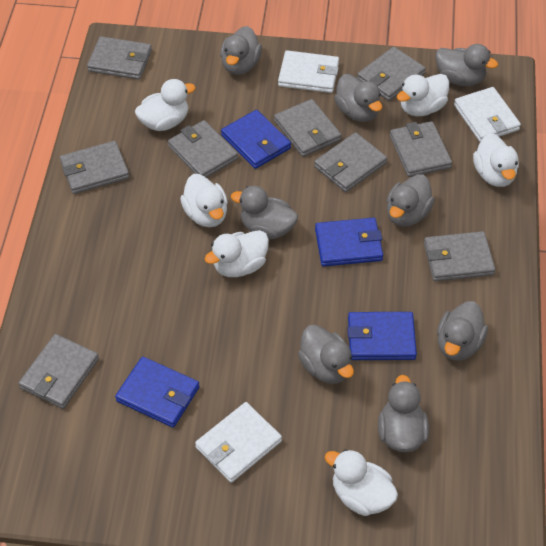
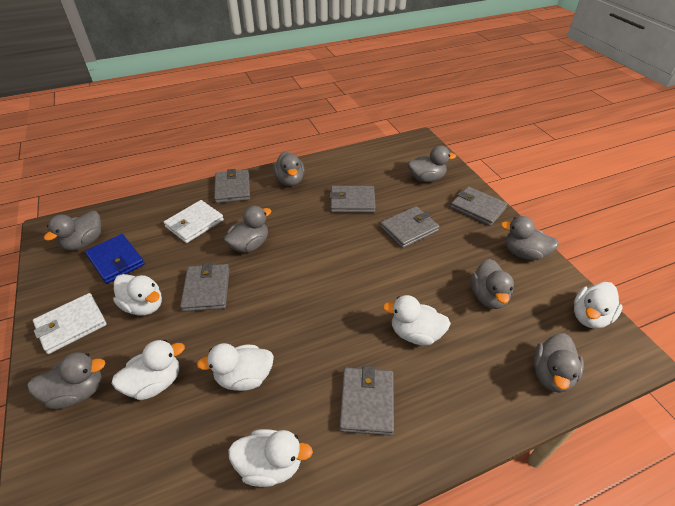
blue wallet: 4 -> 1
grey wallet: 9 -> 6
white wallet: 3 -> 2

